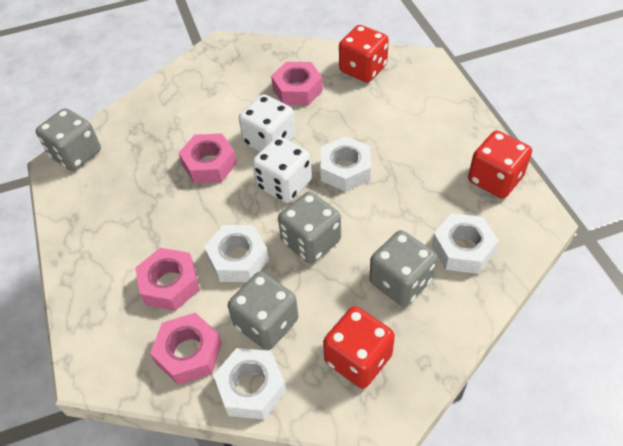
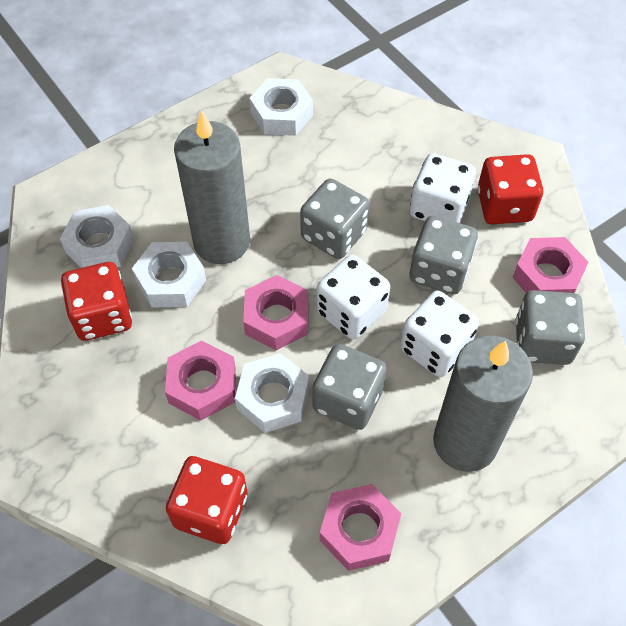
grey candle: 0 -> 2
white dice: 2 -> 3

